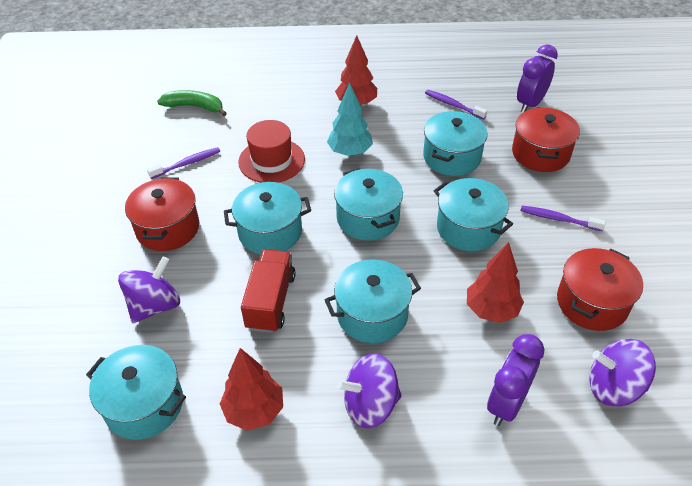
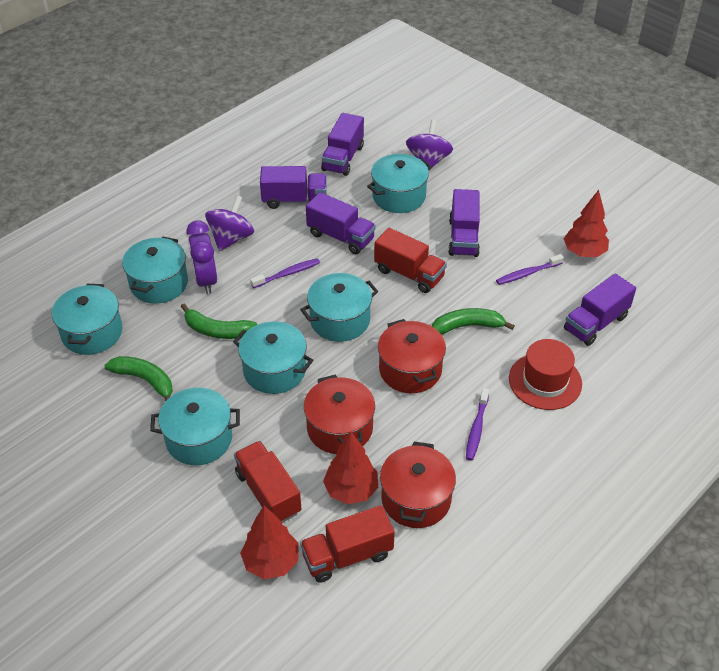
green banana: 1 -> 3
purple clock: 2 -> 1
purple spinning top: 3 -> 2
purple truck: 0 -> 5
red truck: 1 -> 3
turquoise tree: 1 -> 0

